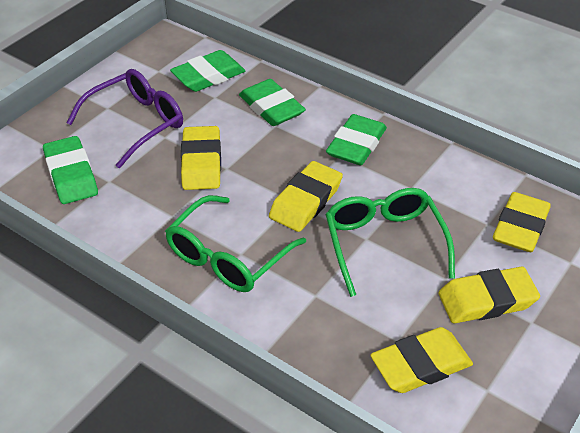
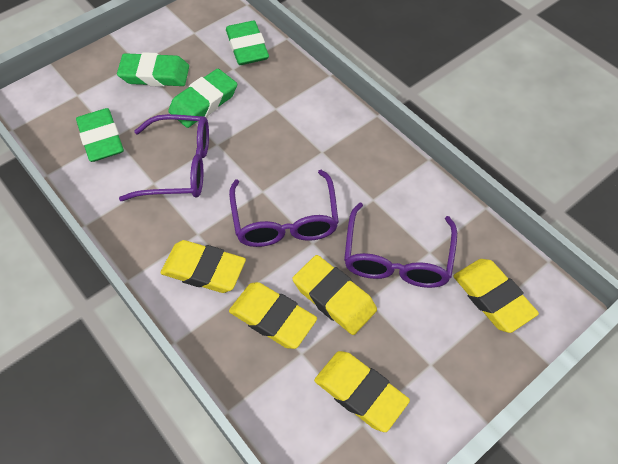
green glasses: 2 -> 0
purple glasses: 1 -> 3

